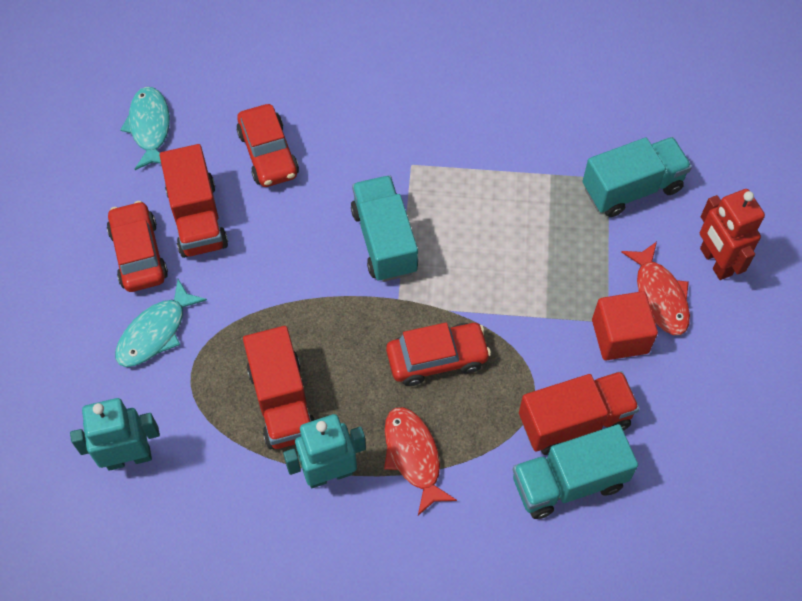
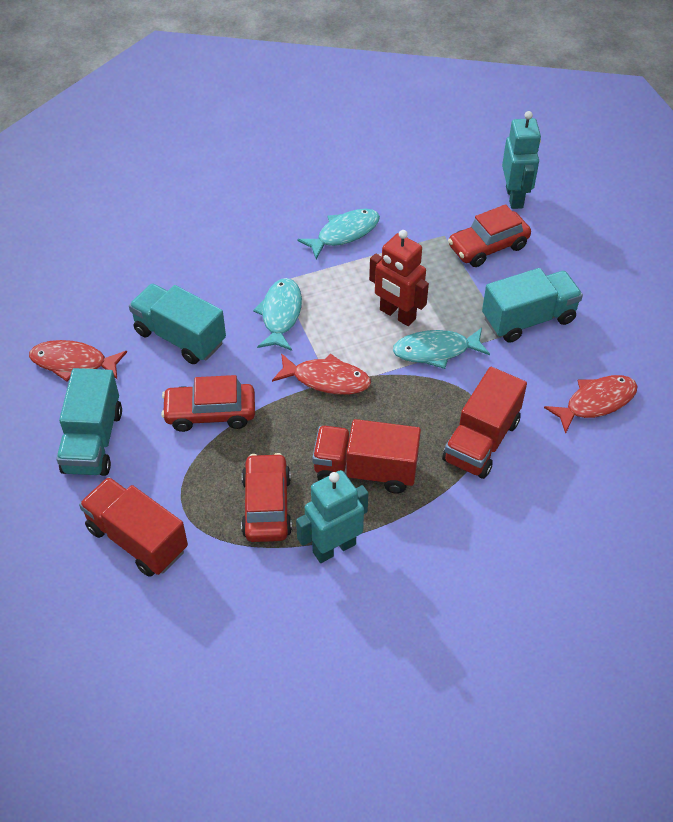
red cube: 1 -> 0
red fish: 2 -> 3
turquoise fish: 2 -> 3

